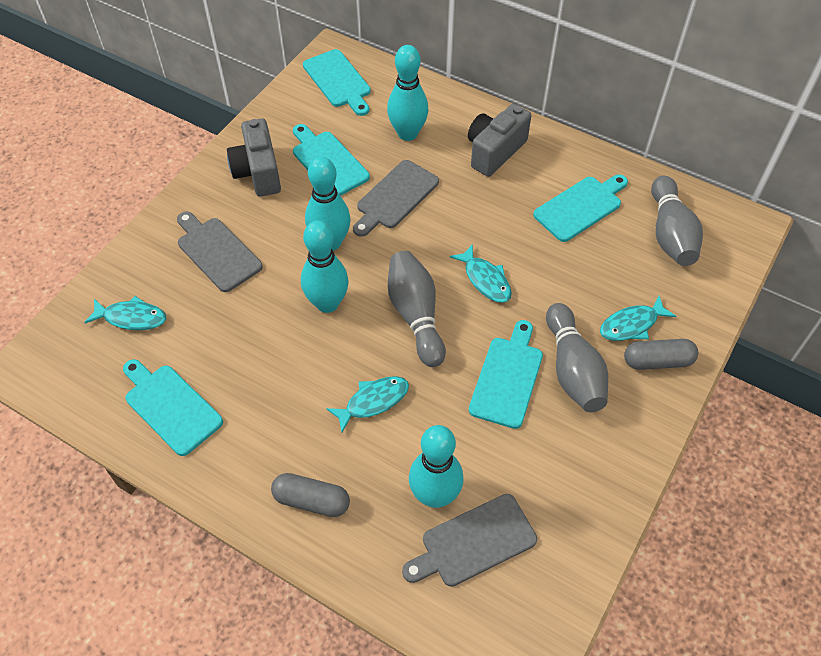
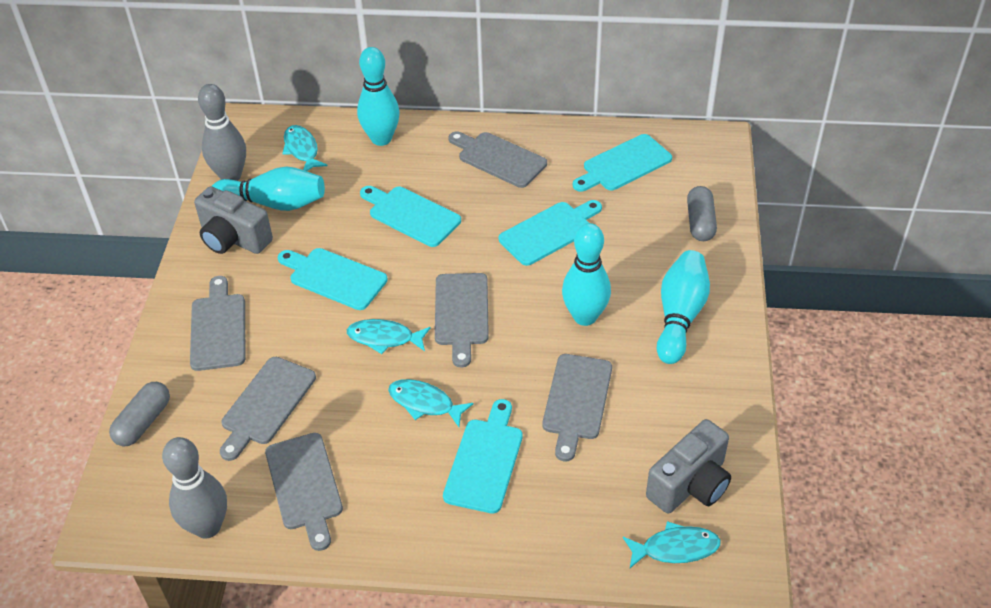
grey bowling pin: 3 -> 2
grey cutting board: 3 -> 6

